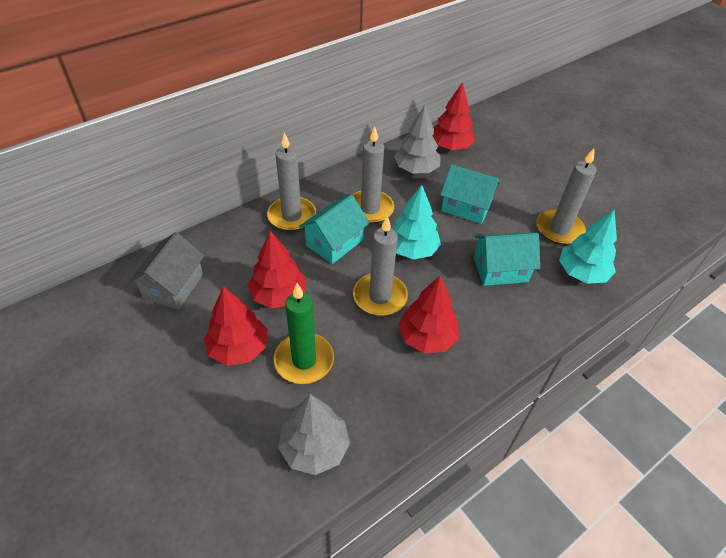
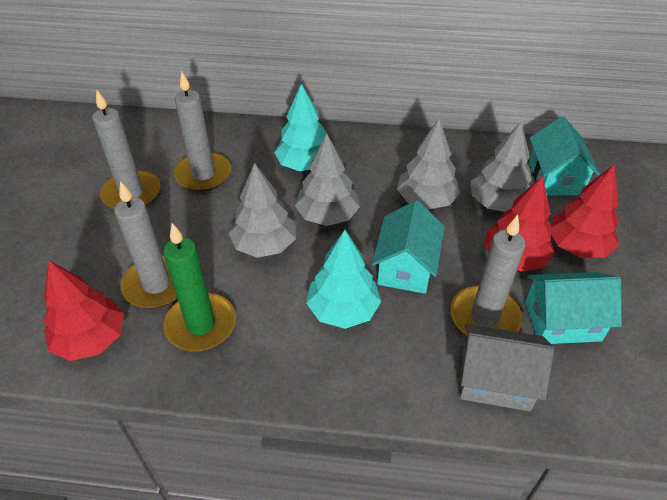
grey tree: 2 -> 4
red tree: 4 -> 3

